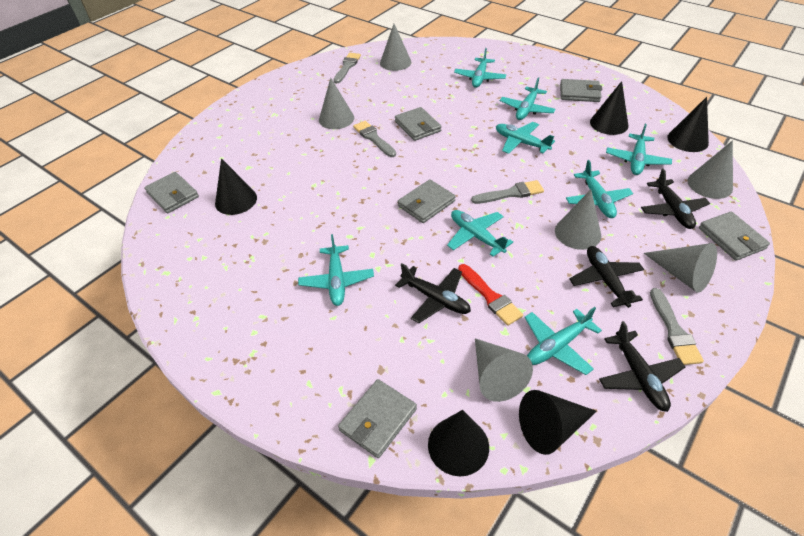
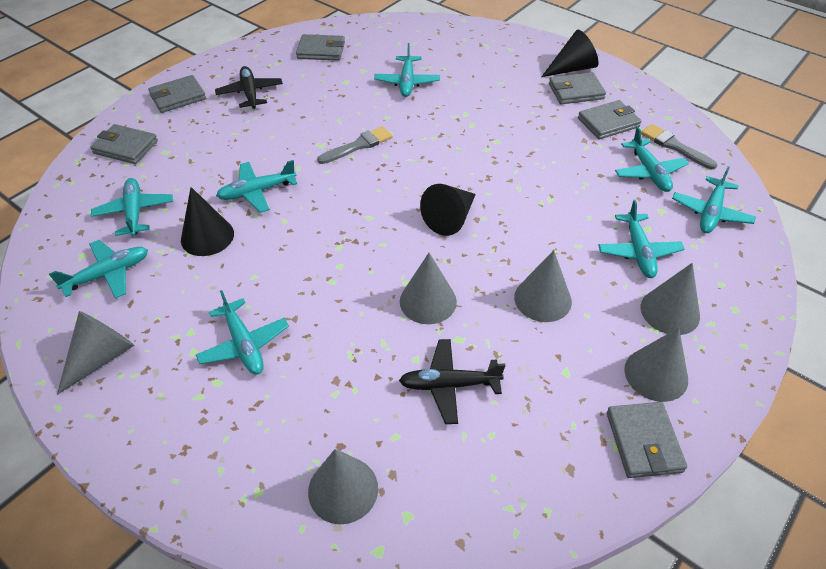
black cone: 5 -> 3
black plane: 4 -> 2
grey brush: 4 -> 2
red brush: 1 -> 0

